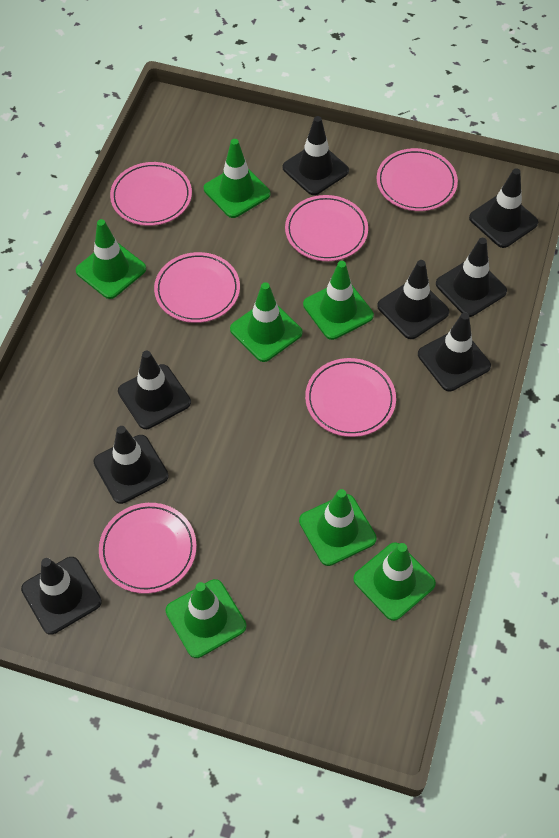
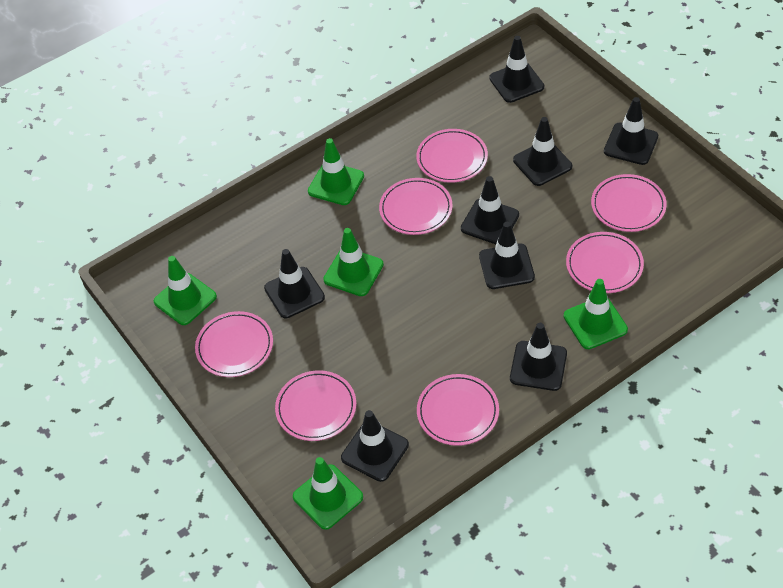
green traffic cone: 7 -> 5
pink plate: 6 -> 7

